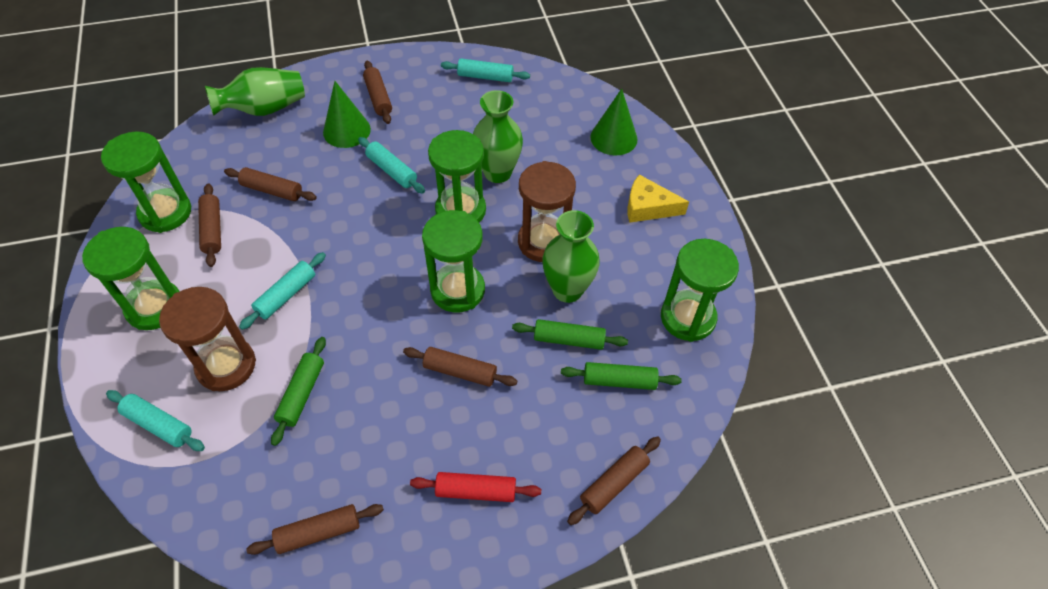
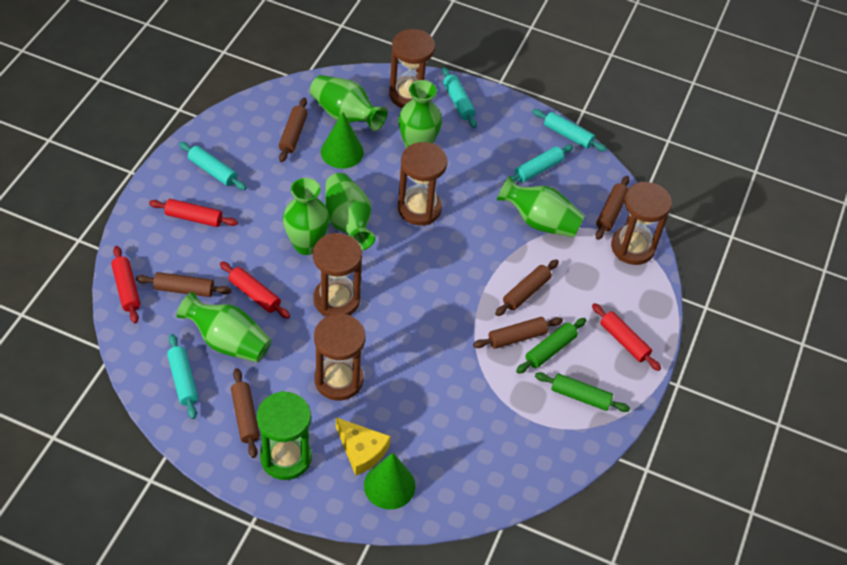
brown hourglass: 2 -> 5
green hourglass: 5 -> 1
green rolling pin: 3 -> 2
green vase: 3 -> 6
red rolling pin: 1 -> 4
turquoise rolling pin: 4 -> 5

